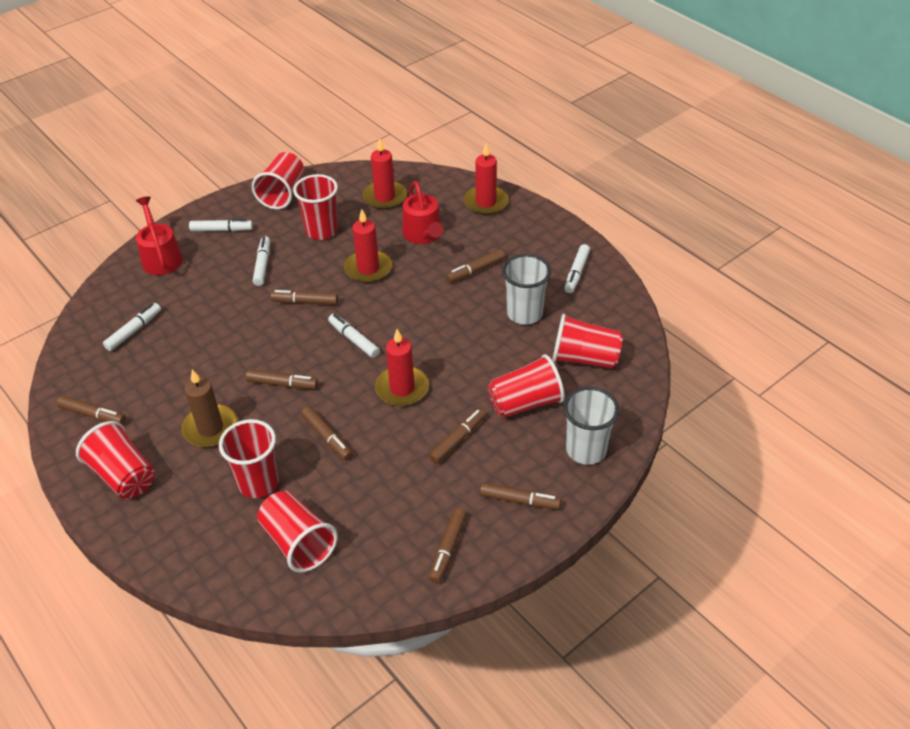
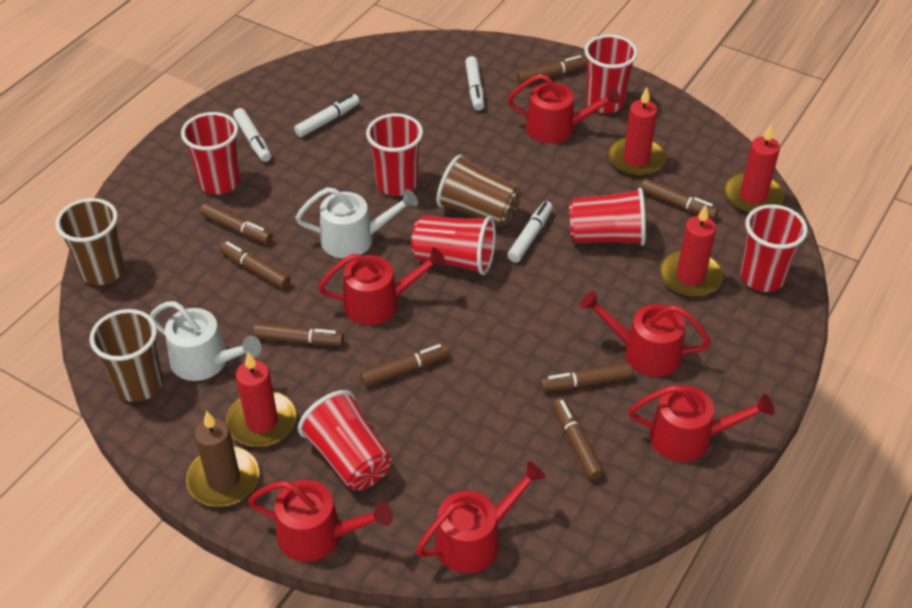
brown cup: 0 -> 3
red watering can: 2 -> 6
white cup: 2 -> 0
white marker: 5 -> 4
white watering can: 0 -> 2

